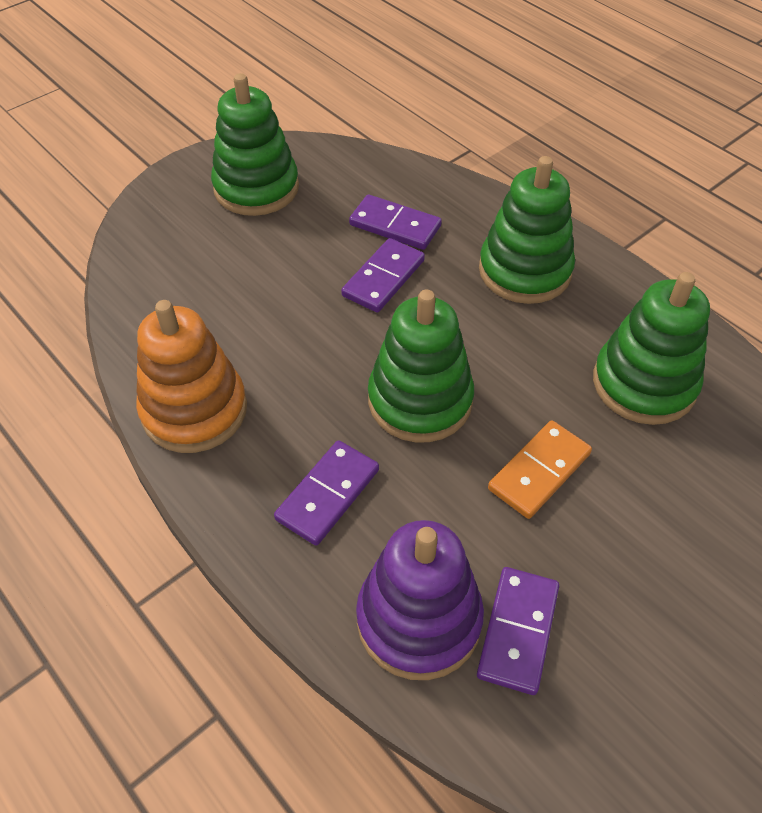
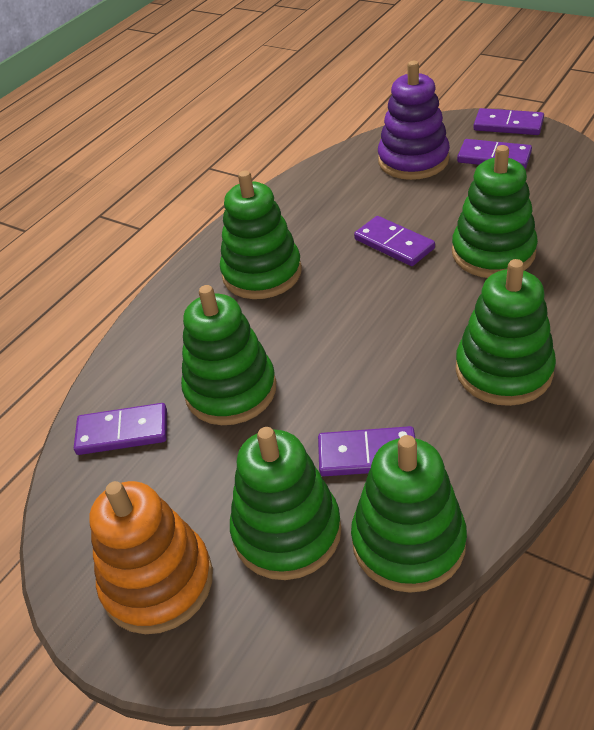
green stacking toy: 4 -> 6
orange domino: 1 -> 0
purple domino: 4 -> 5

